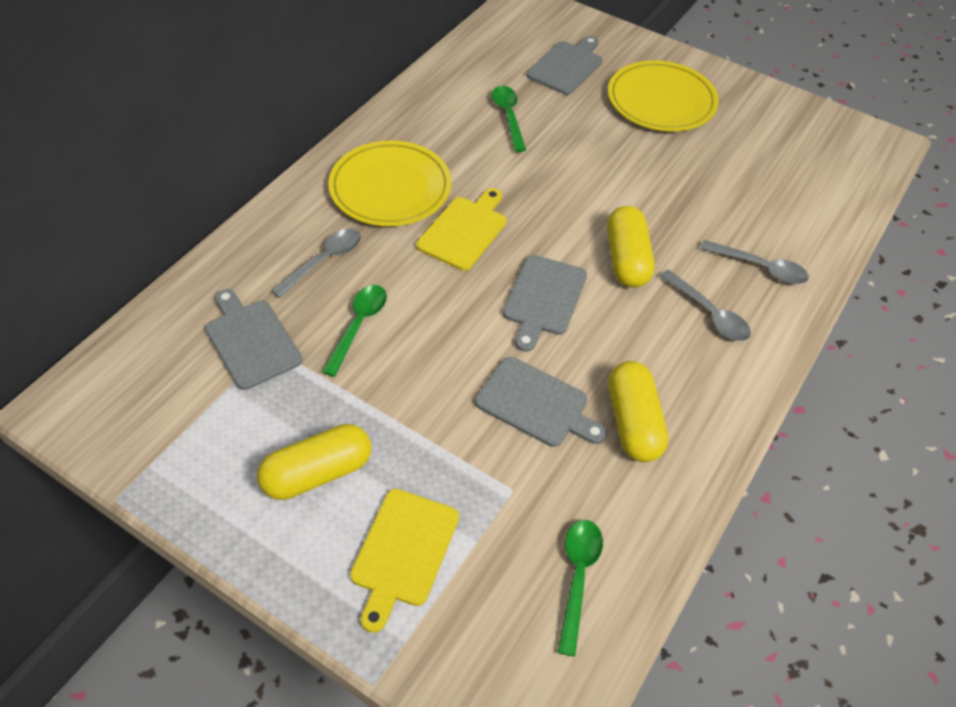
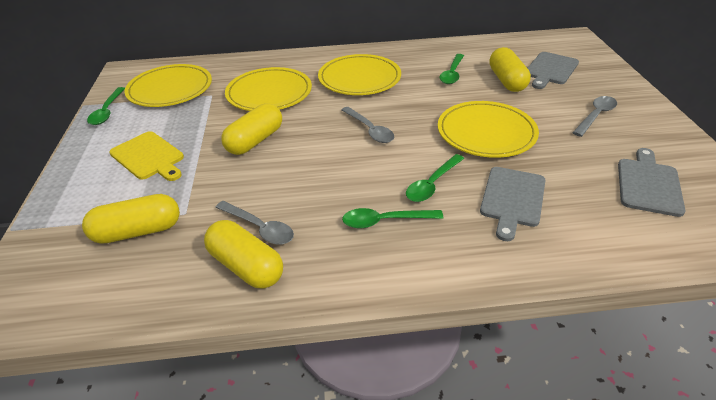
green spoon: 3 -> 4
grey cutting board: 4 -> 3
yellow capsule: 3 -> 4
yellow cutting board: 2 -> 1
yellow plate: 2 -> 4

